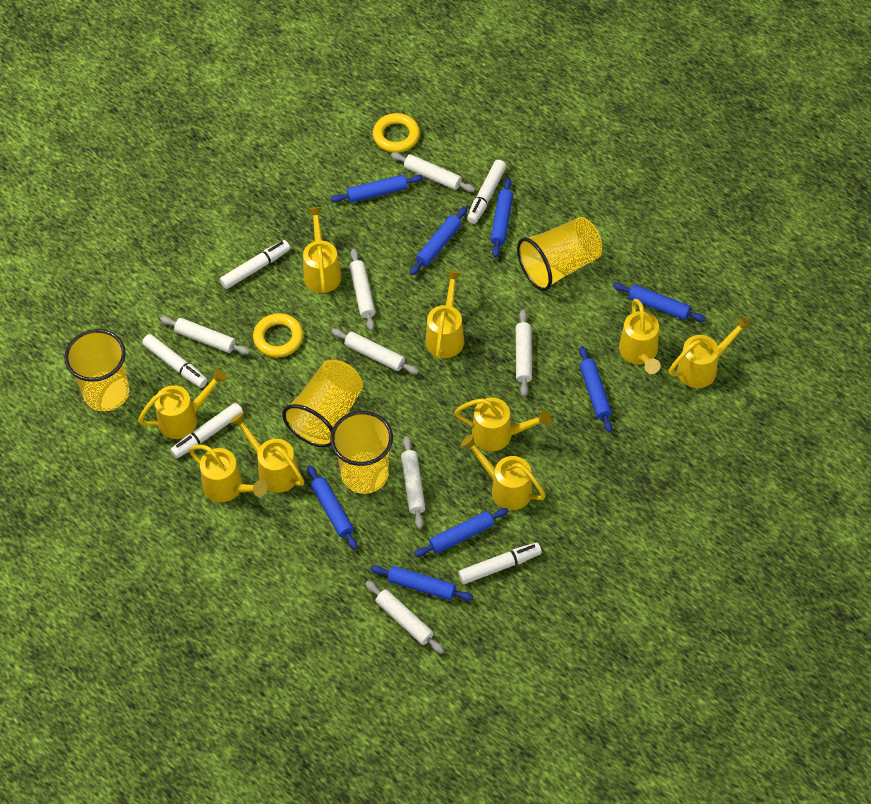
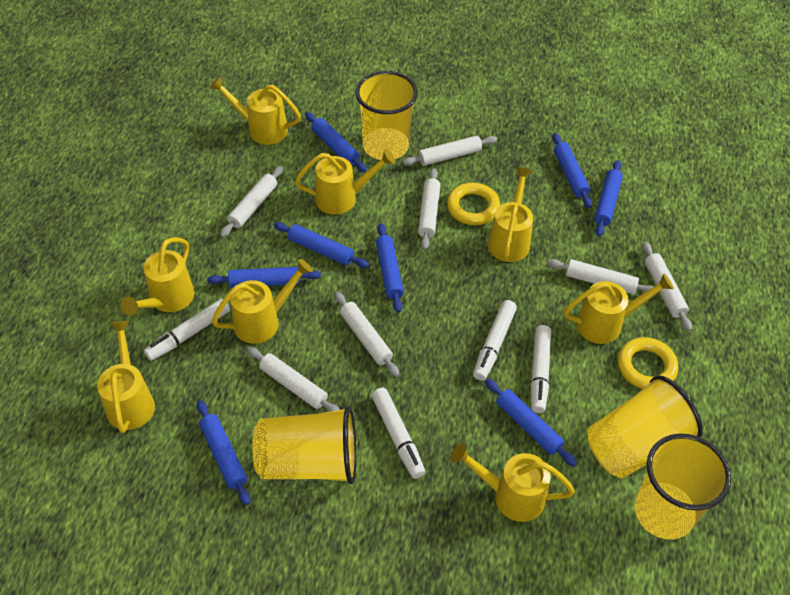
white marker: 5 -> 4
yellow watering can: 9 -> 8

